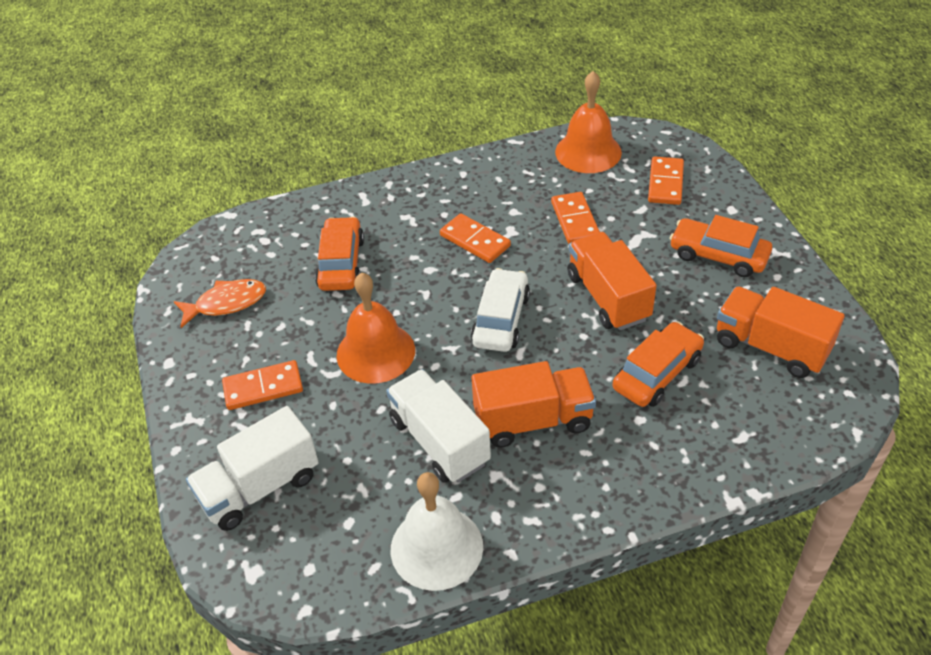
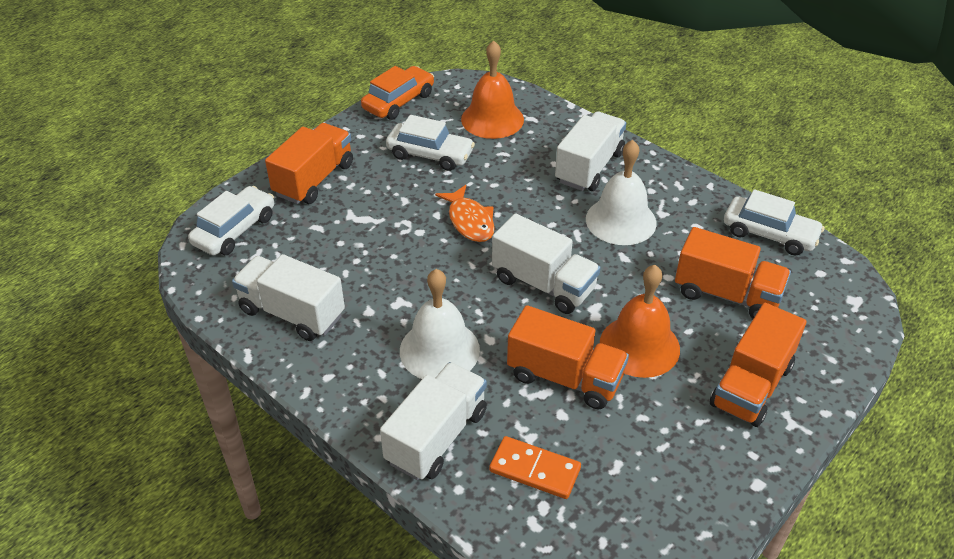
orange car: 3 -> 1
orange domino: 4 -> 1
orange truck: 3 -> 4
white bell: 1 -> 2
white car: 1 -> 3
white truck: 2 -> 4

